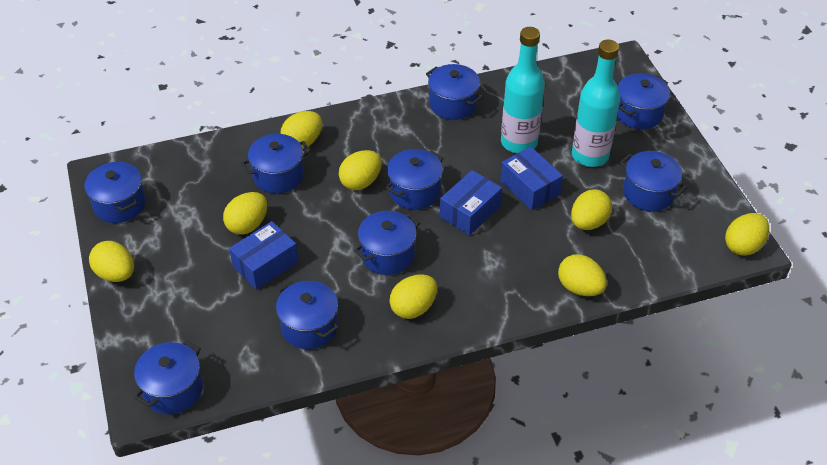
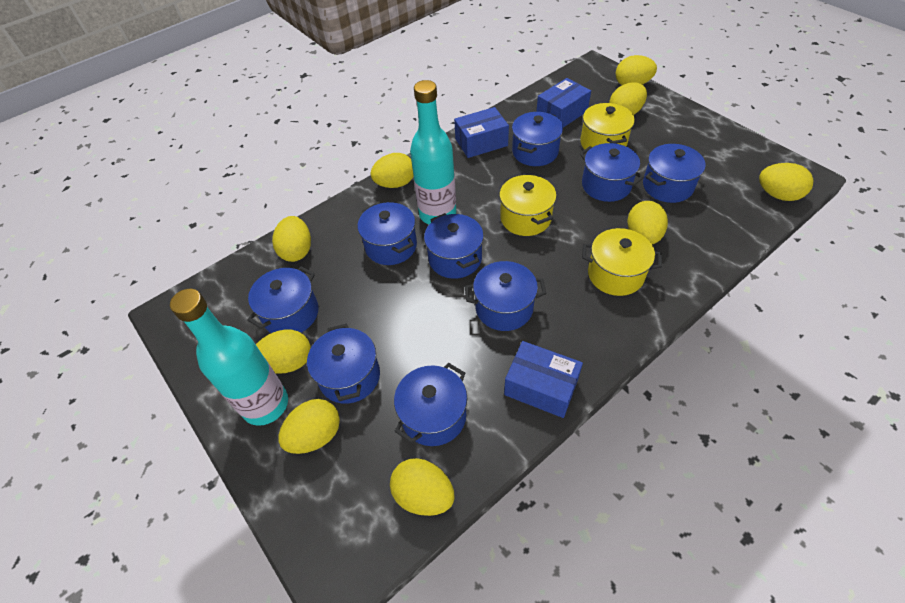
yellow egg: 8 -> 9
yellow pot: 0 -> 3

